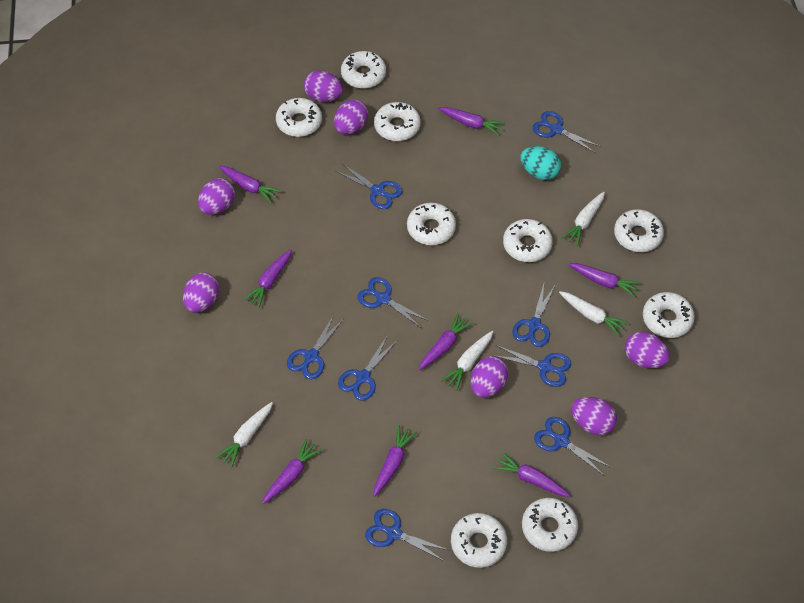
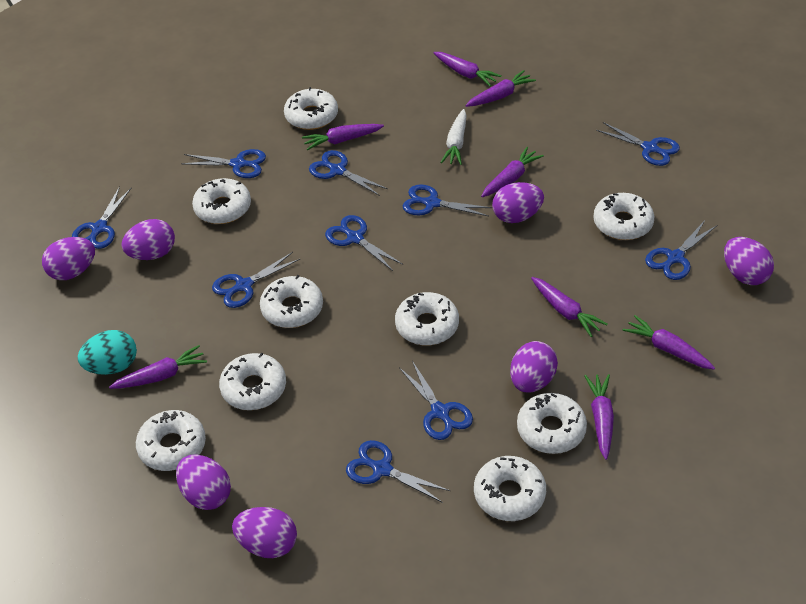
blue scissors: 9 -> 10
white carrot: 4 -> 1

